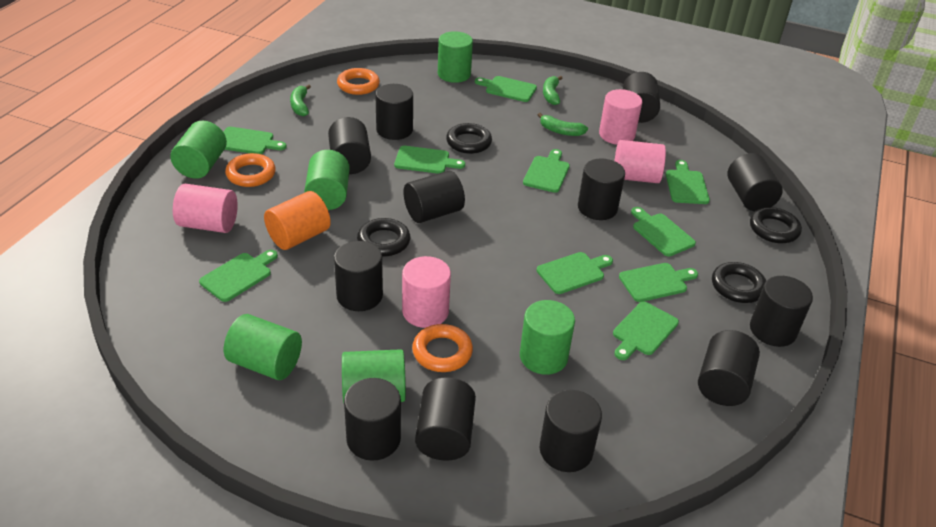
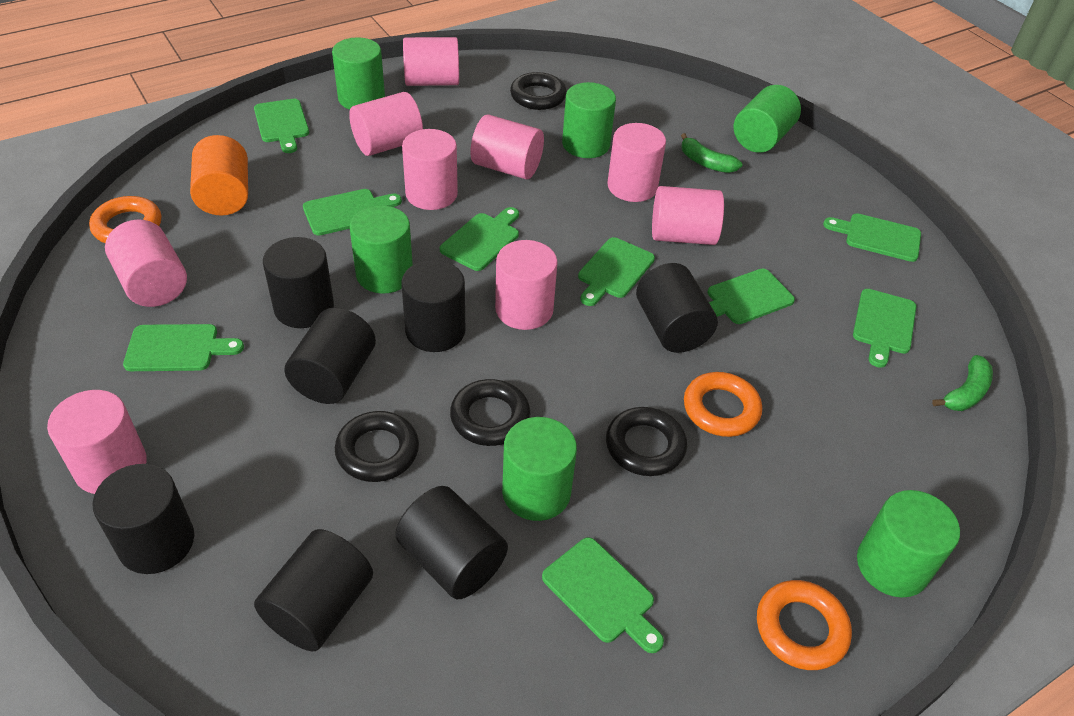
black cylinder: 12 -> 7
green banana: 3 -> 2
green cutting board: 10 -> 9
pink cylinder: 4 -> 9

